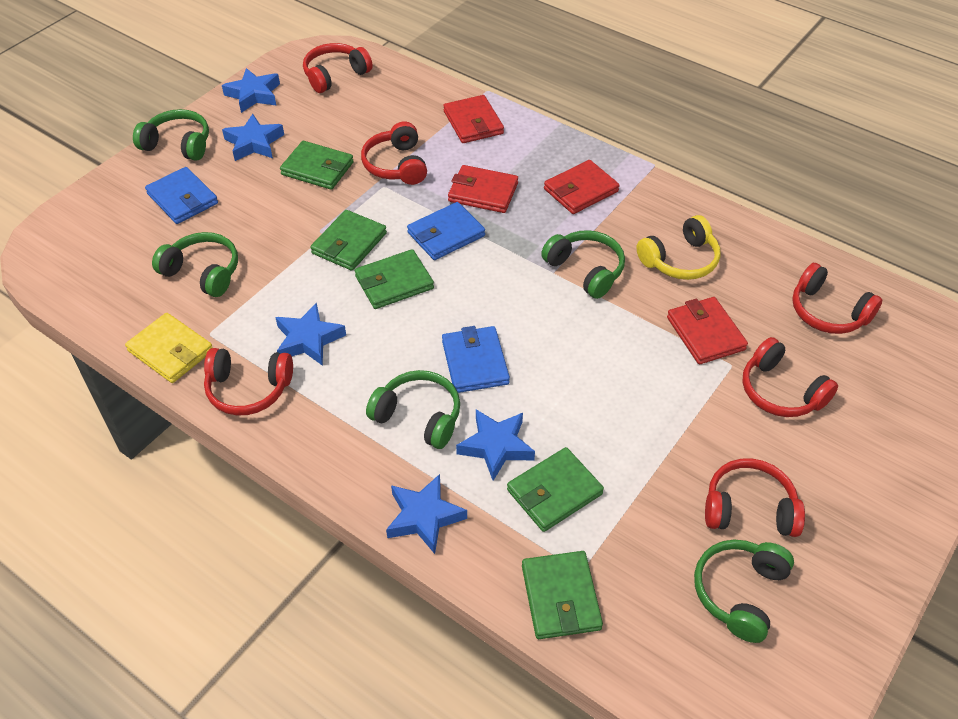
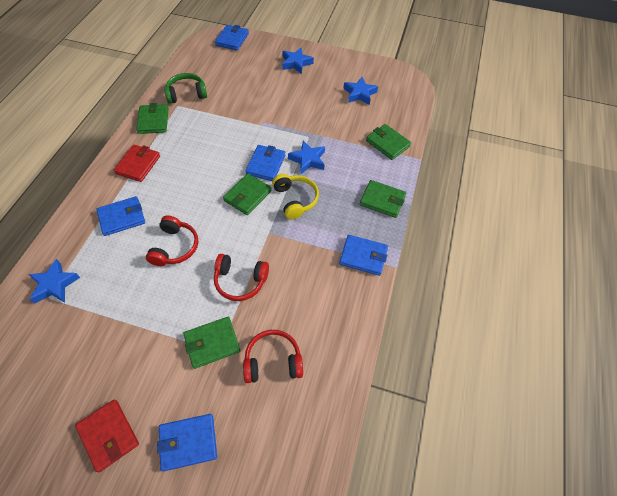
blue star: 5 -> 4
blue wallet: 3 -> 5
green headphones: 5 -> 1
red headphones: 6 -> 3
red wallet: 4 -> 2
yellow wallet: 1 -> 0

